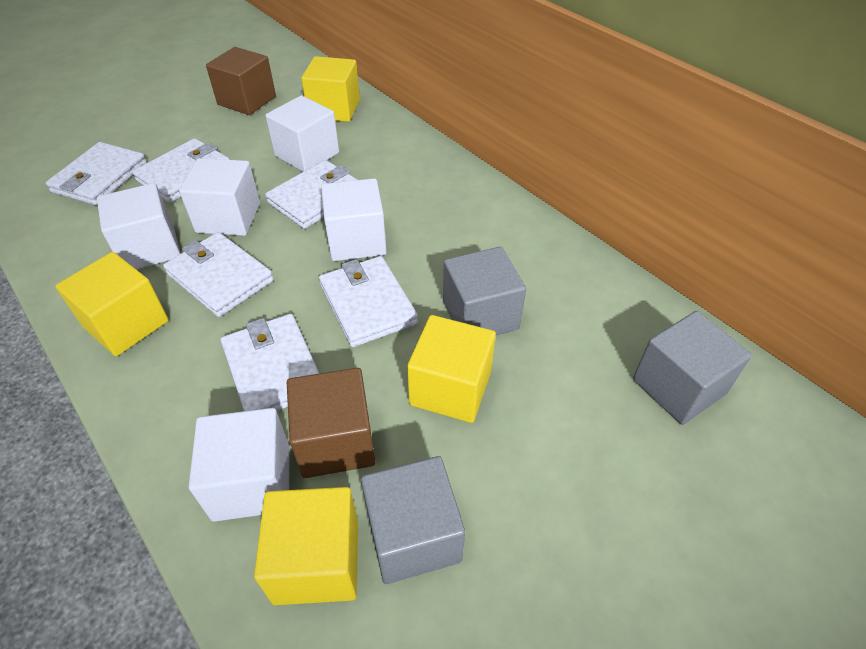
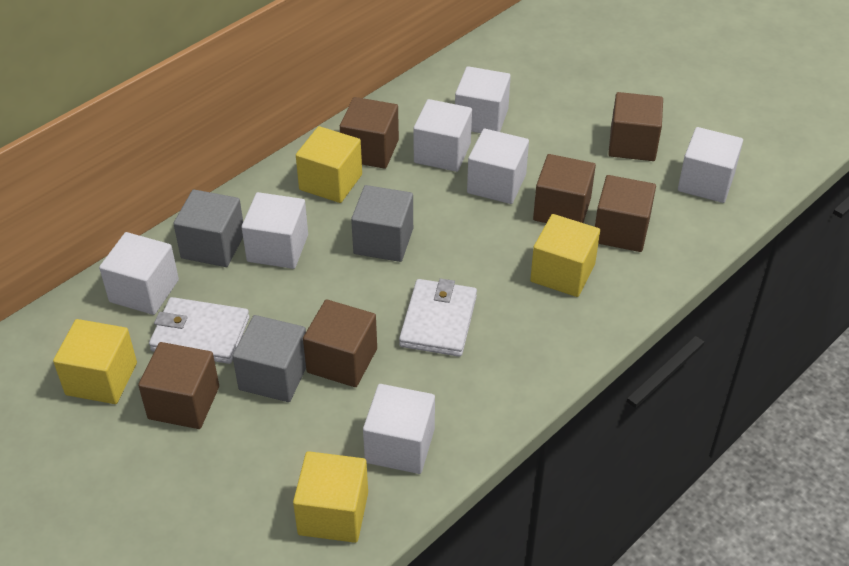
brown cube: 2 -> 6
white cube: 5 -> 7
white wallet: 6 -> 2

